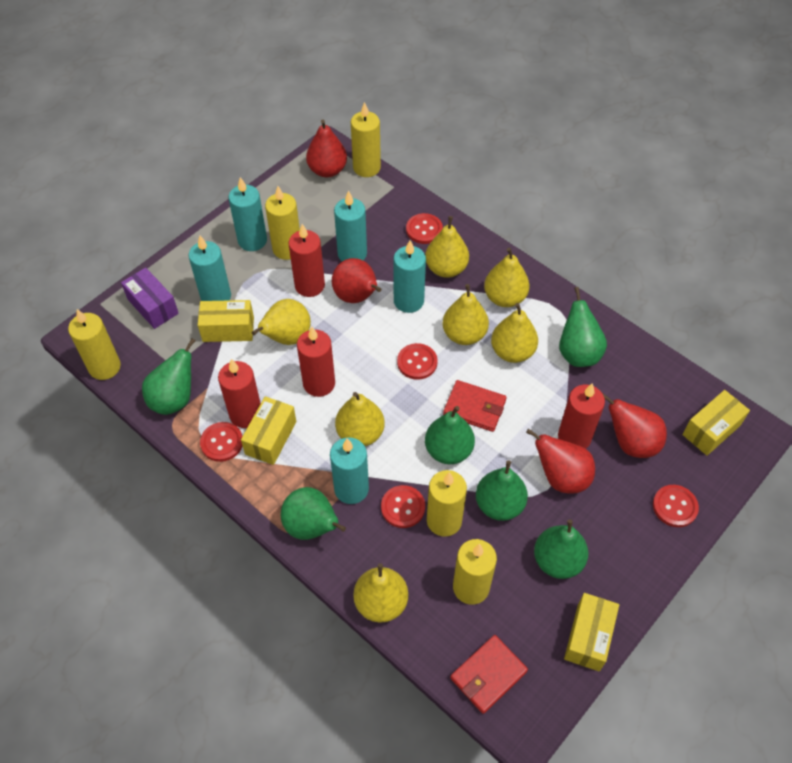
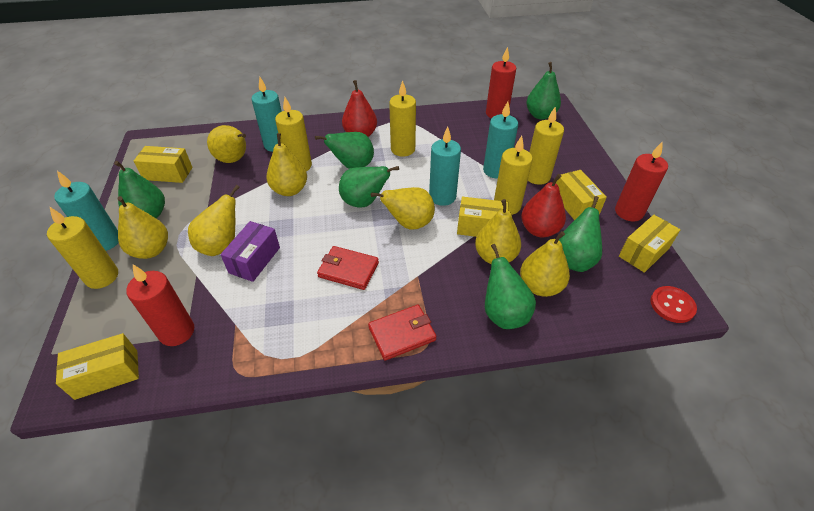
red button: 5 -> 1
red candle: 4 -> 3
red pear: 4 -> 2
turquoise candle: 5 -> 4
yellow box: 4 -> 5

